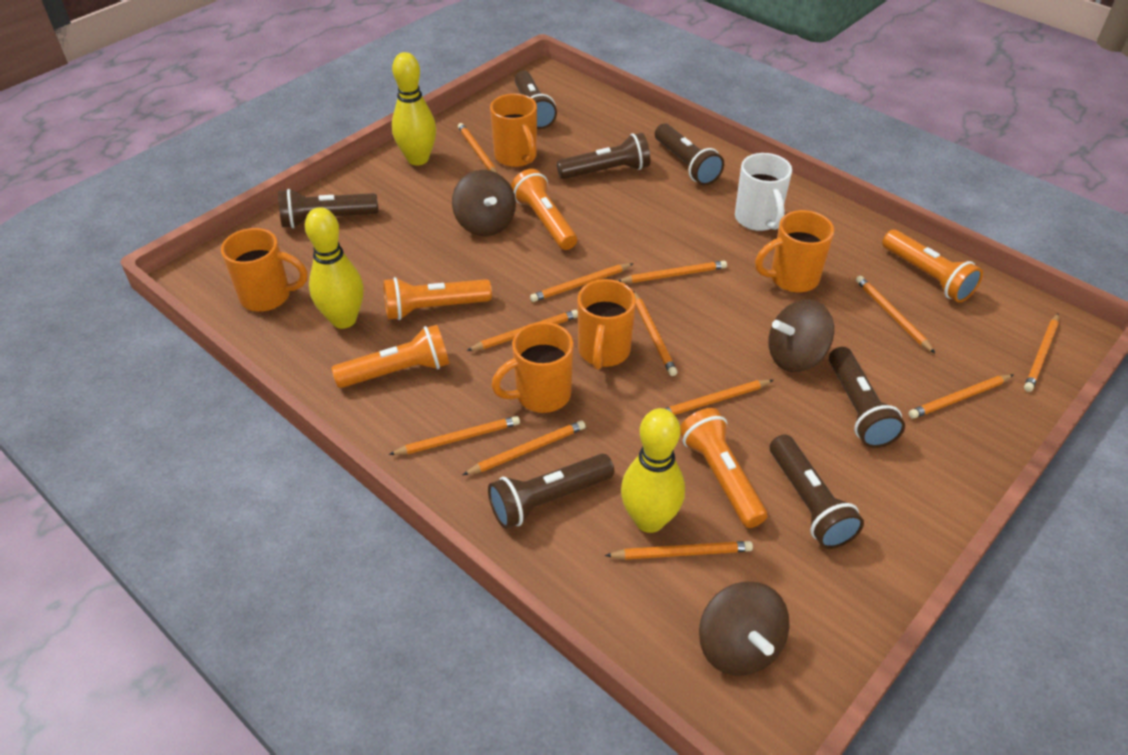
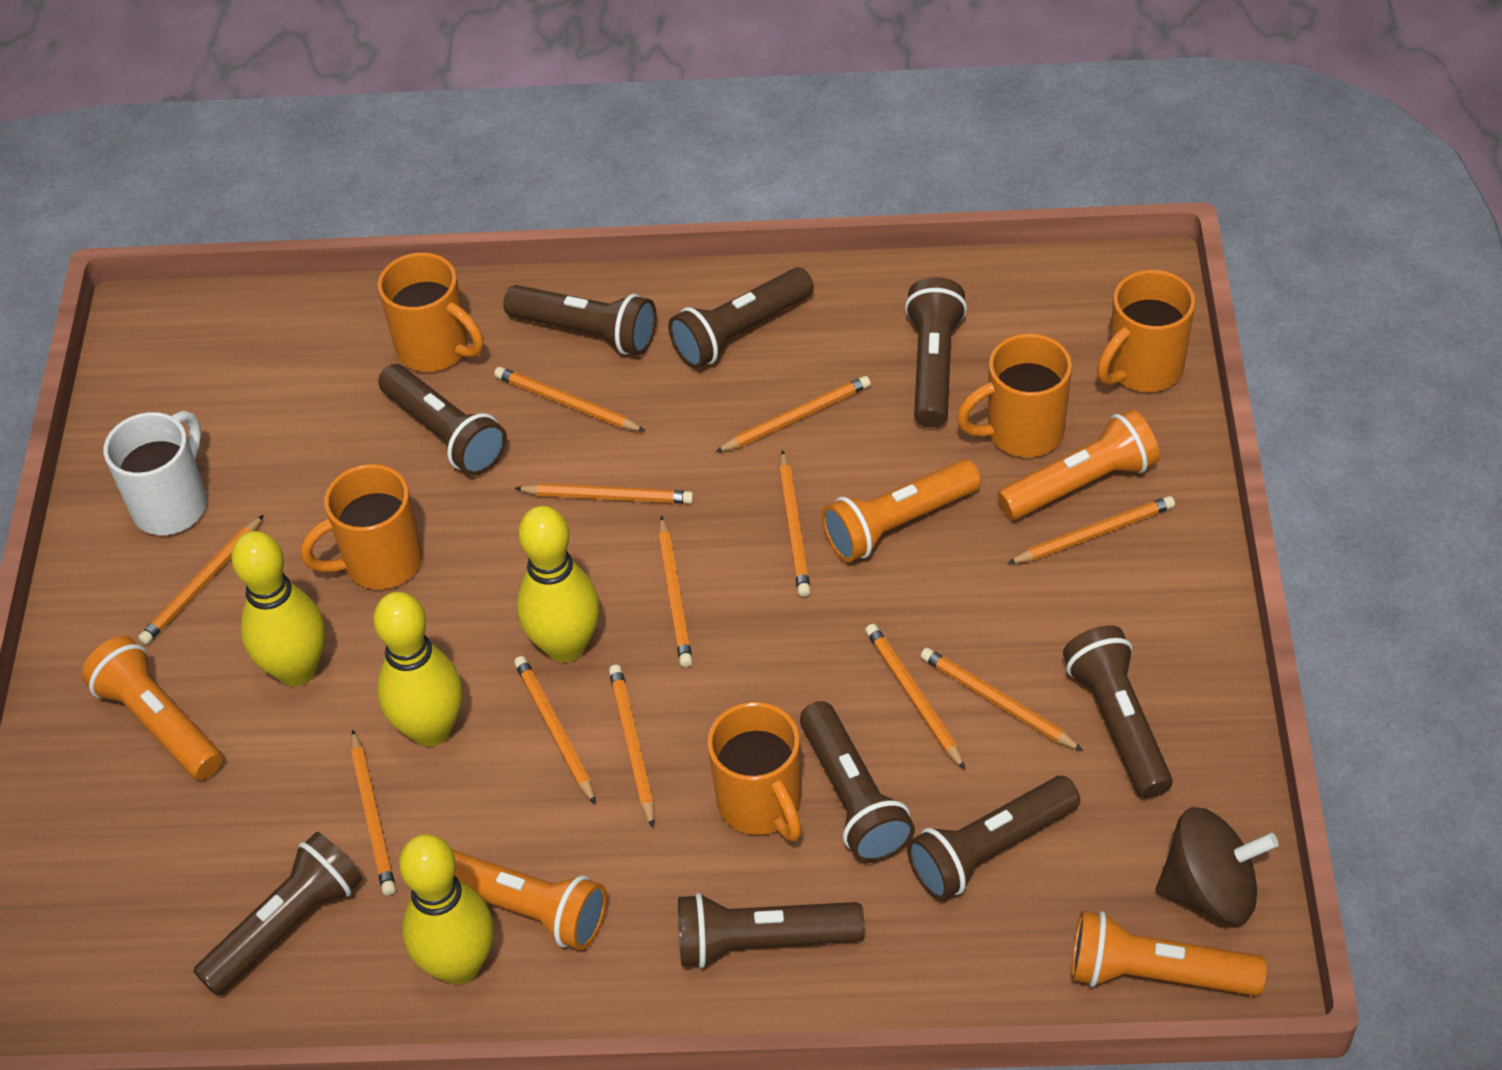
brown flashlight: 7 -> 9
brown spinning top: 3 -> 1
yellow bowling pin: 3 -> 4

